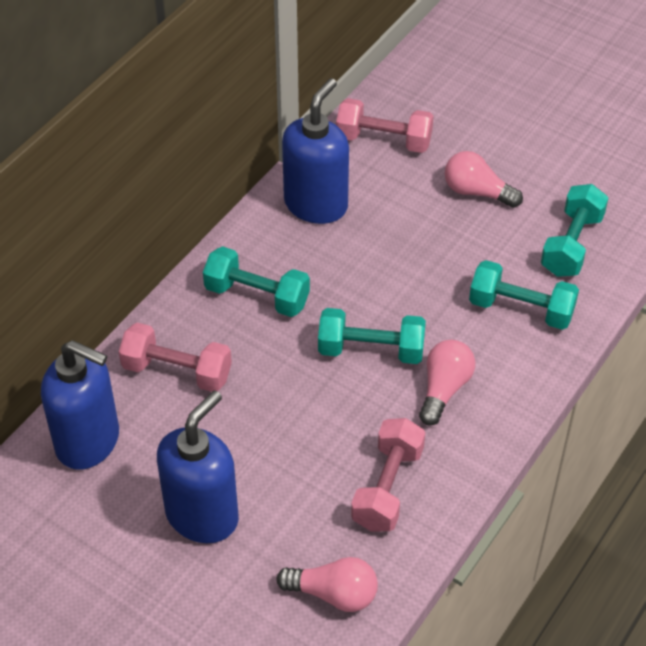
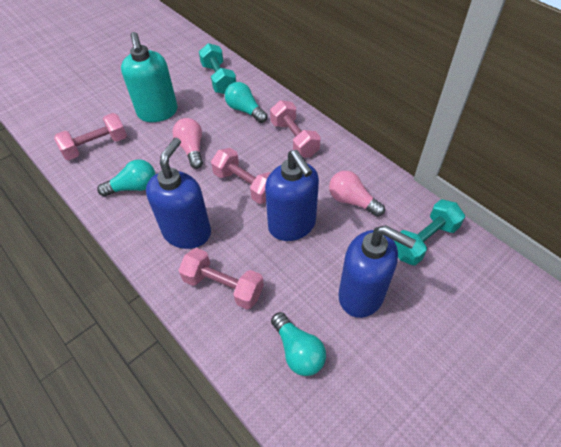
pink dumbbell: 3 -> 4
pink light bulb: 3 -> 2
turquoise dumbbell: 4 -> 2
turquoise light bulb: 0 -> 3
turquoise soap dispenser: 0 -> 1

